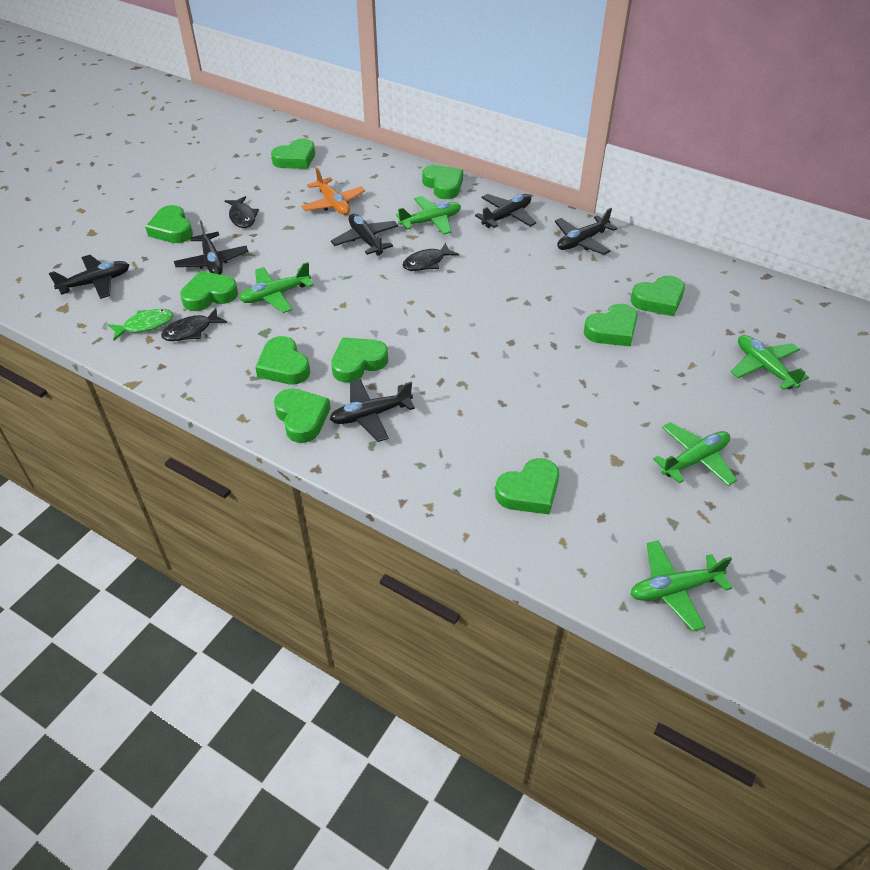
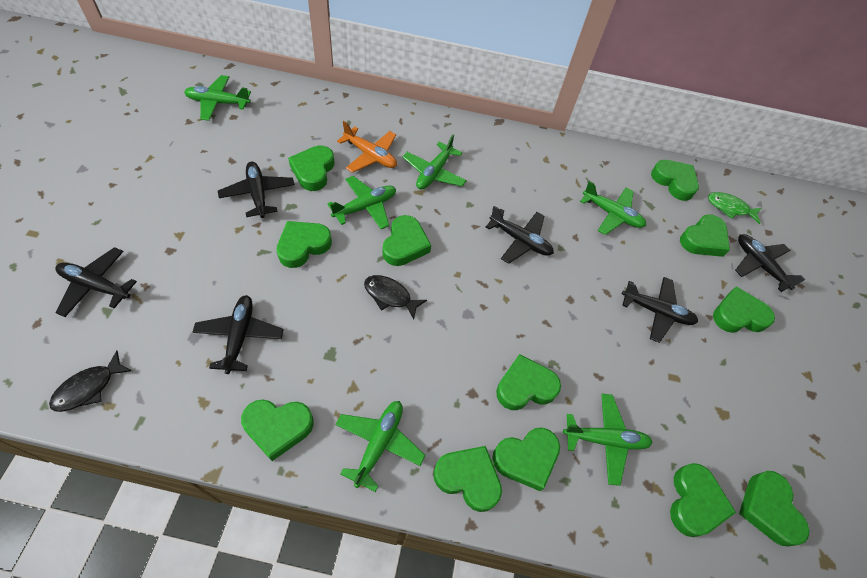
black fish: 3 -> 2
green heart: 10 -> 12
green plane: 5 -> 6

